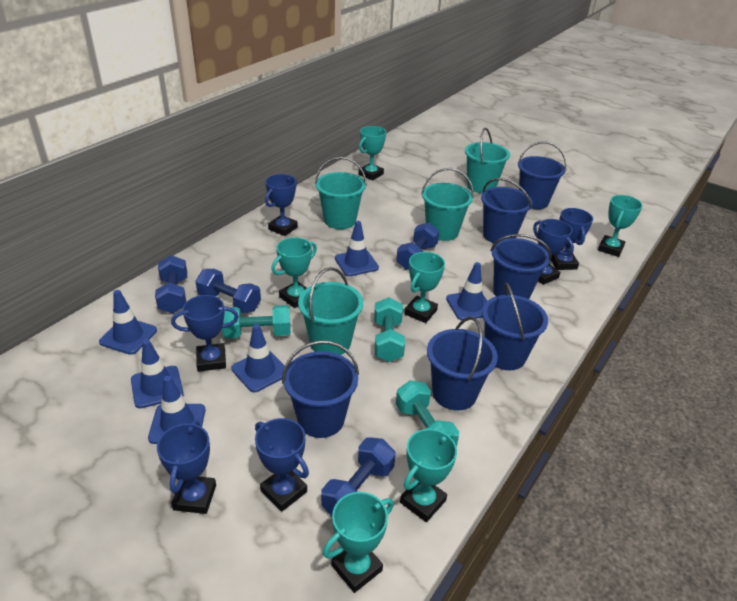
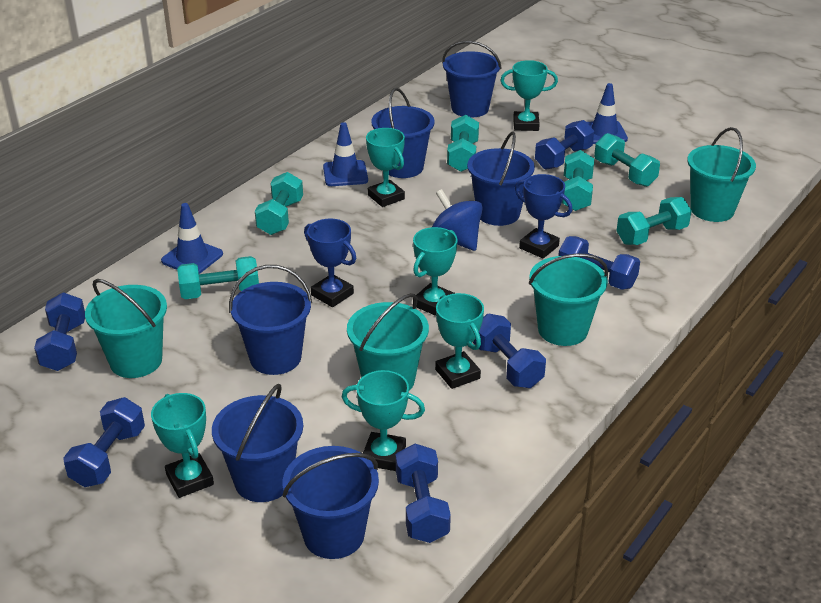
blue dumbbell: 4 -> 6
blue spinning top: 0 -> 1
blue traffic cone: 6 -> 3
blue trophy: 6 -> 2
turquoise dumbbell: 3 -> 6

